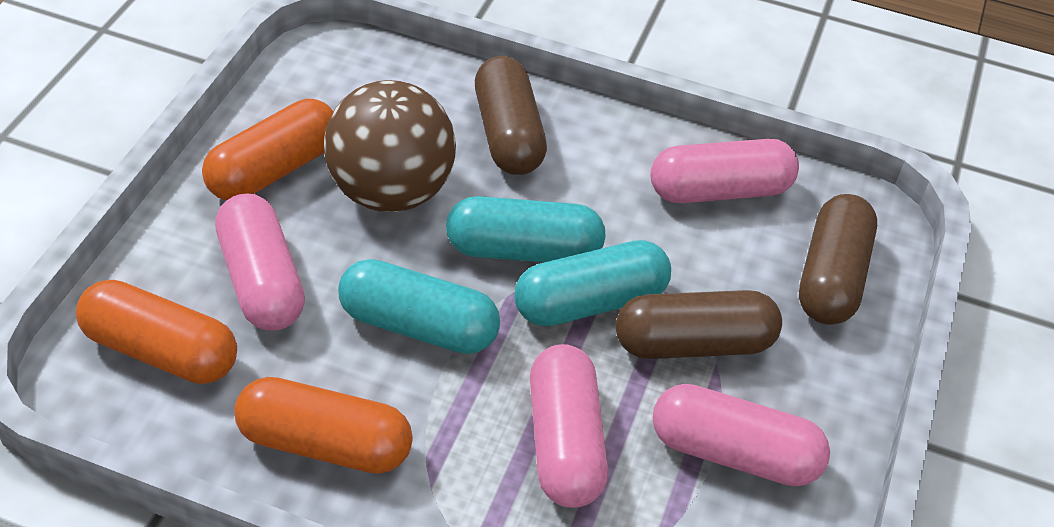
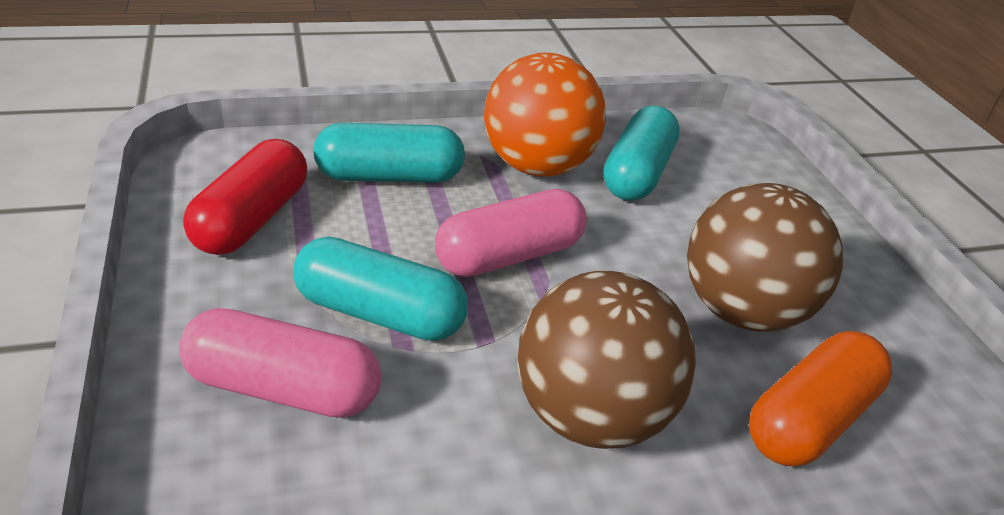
brown ball: 1 -> 2
brown capsule: 3 -> 0
orange ball: 0 -> 1
orange capsule: 3 -> 1
pink capsule: 4 -> 2
red capsule: 0 -> 1

